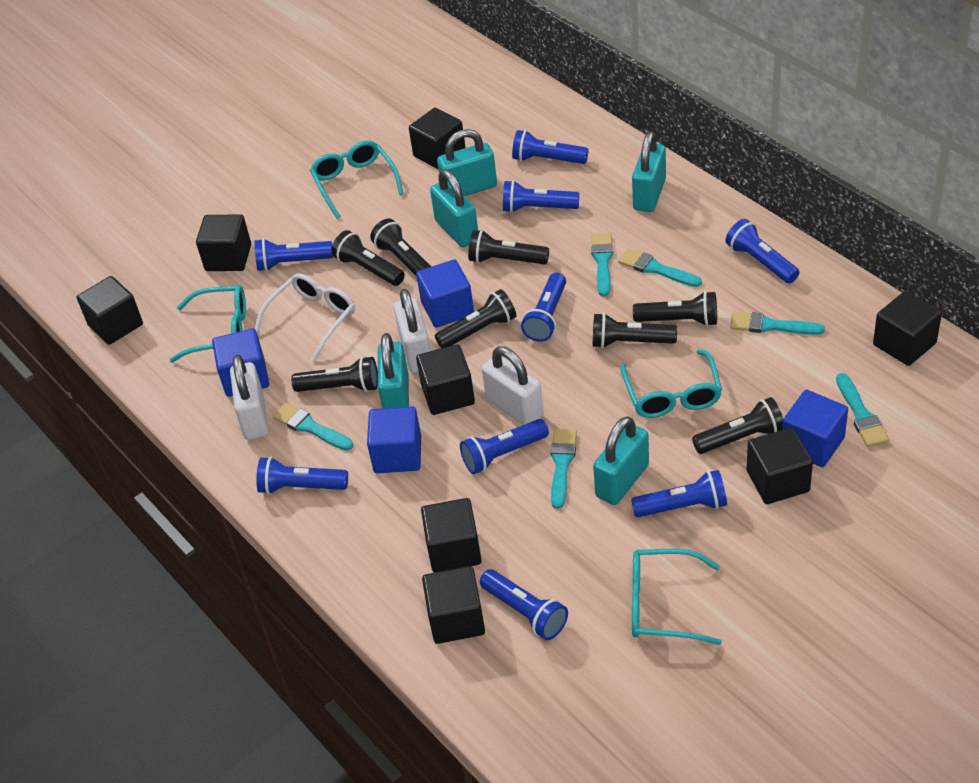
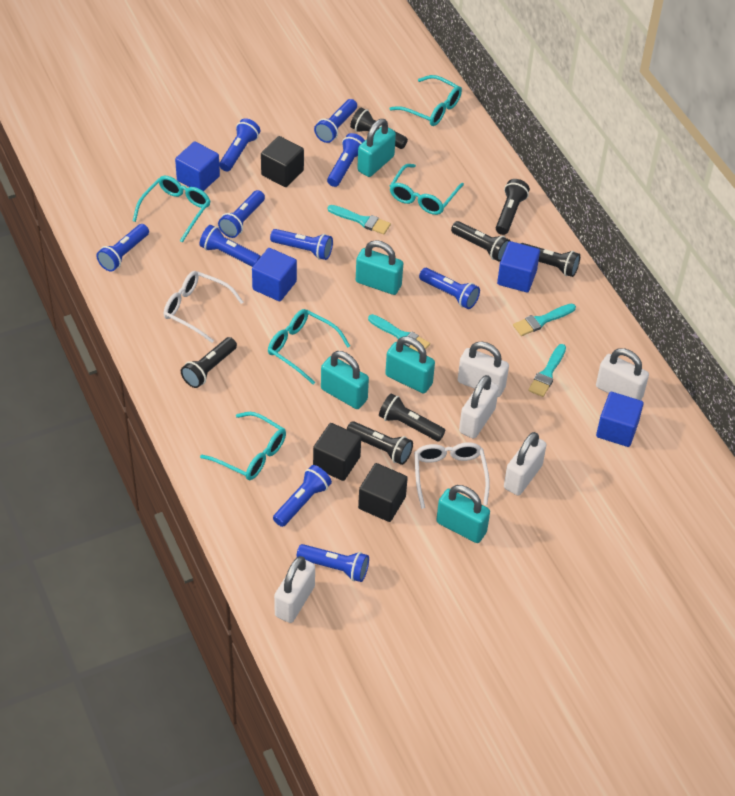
black cube: 8 -> 3
black flashlight: 8 -> 7
blue flashlight: 9 -> 10
turquoise brush: 6 -> 4
turquoise glasses: 4 -> 5
white glasses: 1 -> 2
white padlock: 3 -> 5

